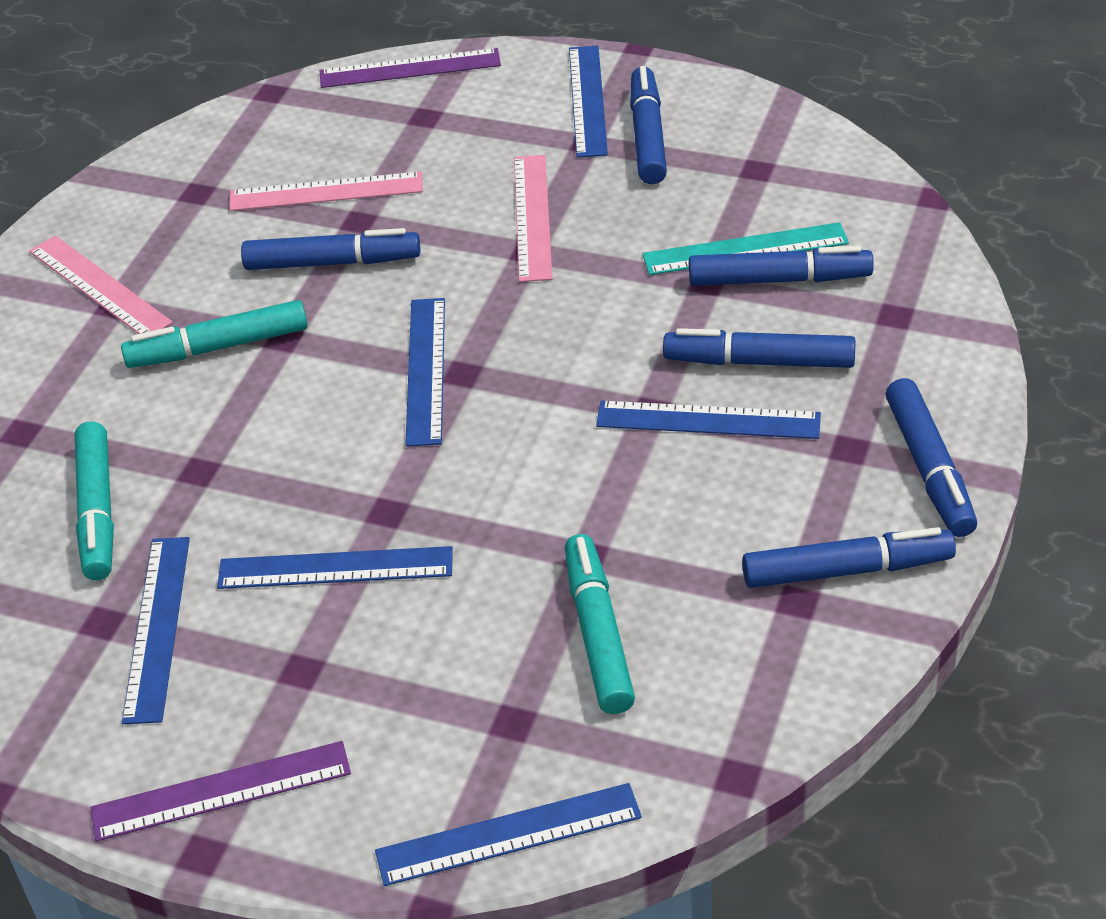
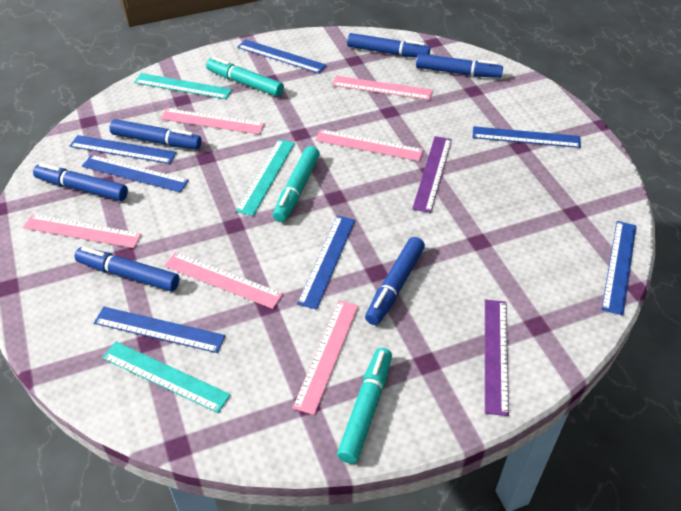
blue ruler: 6 -> 7
pink ruler: 3 -> 6
turquoise ruler: 1 -> 3

